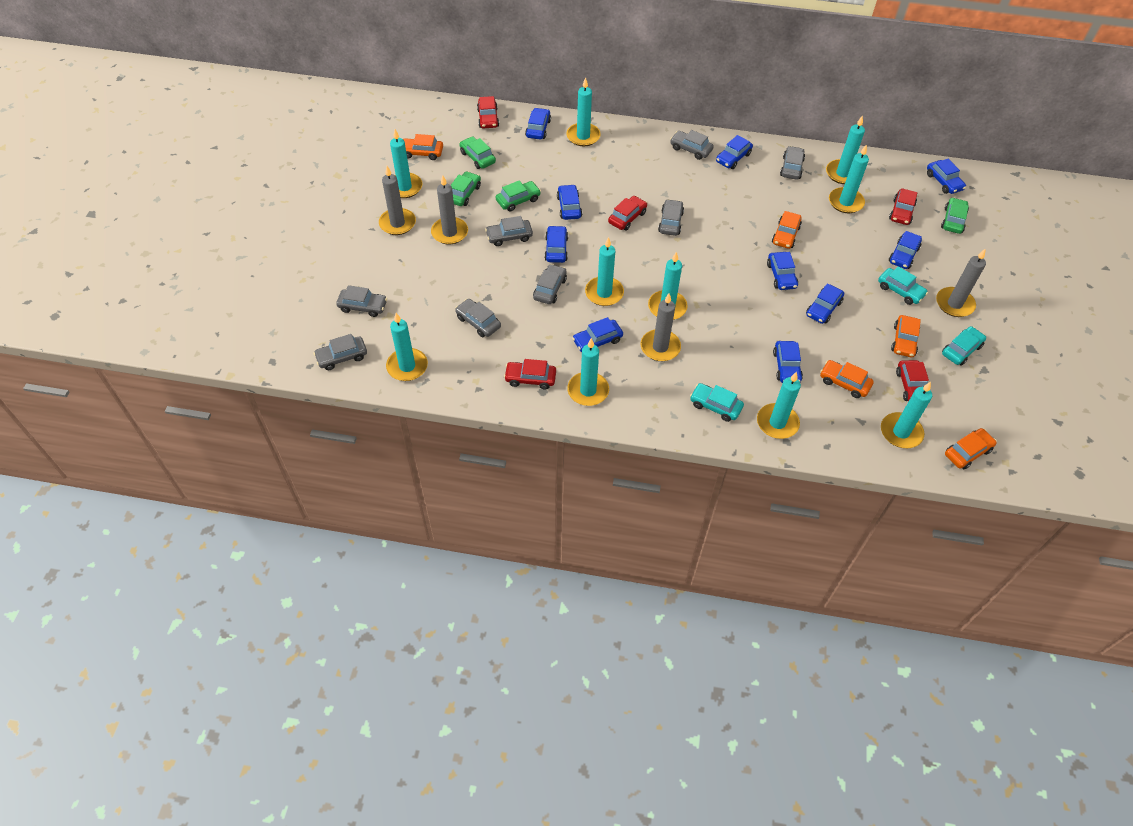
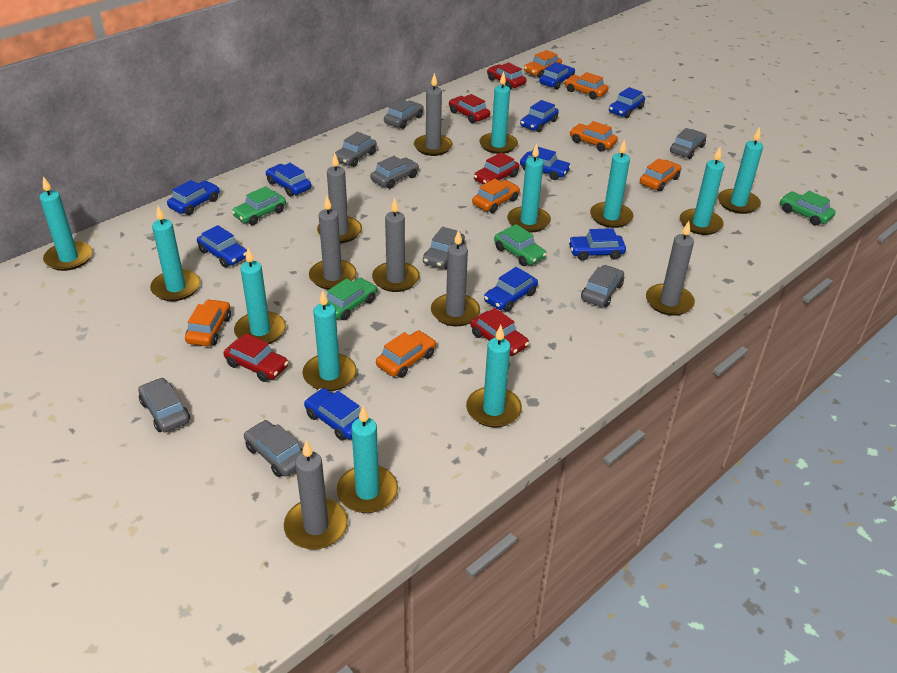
grey candle: 4 -> 7
orange car: 5 -> 7
turquoise candle: 10 -> 11
turquoise car: 3 -> 0

